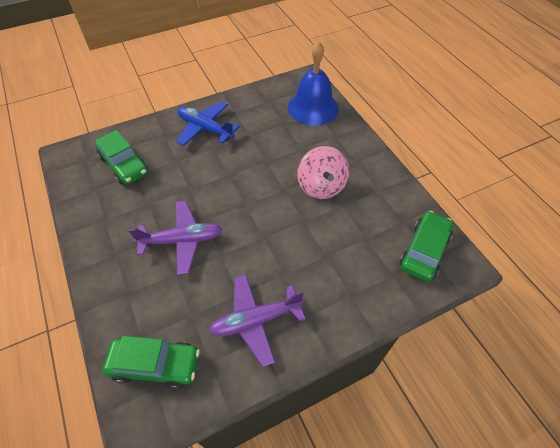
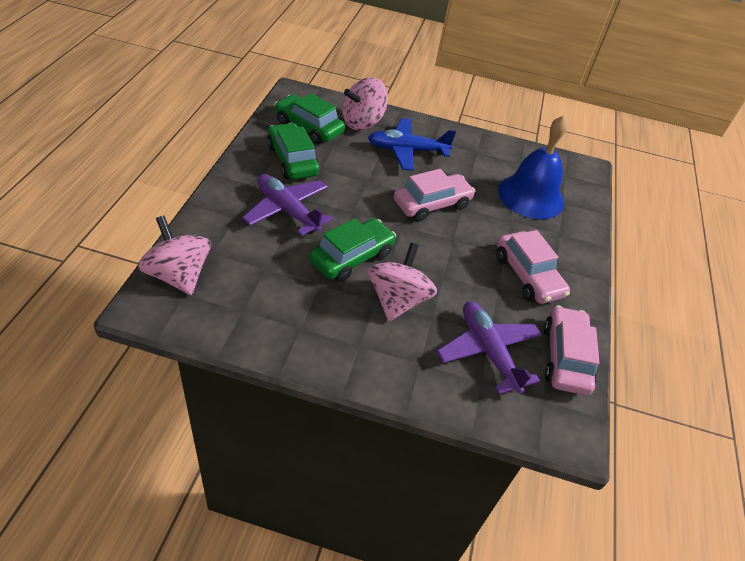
pink car: 0 -> 3
pink spinning top: 1 -> 3

